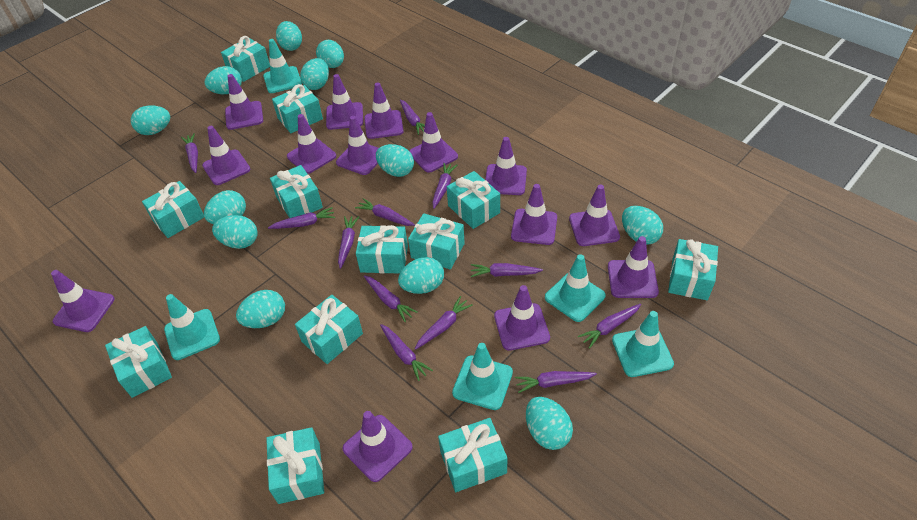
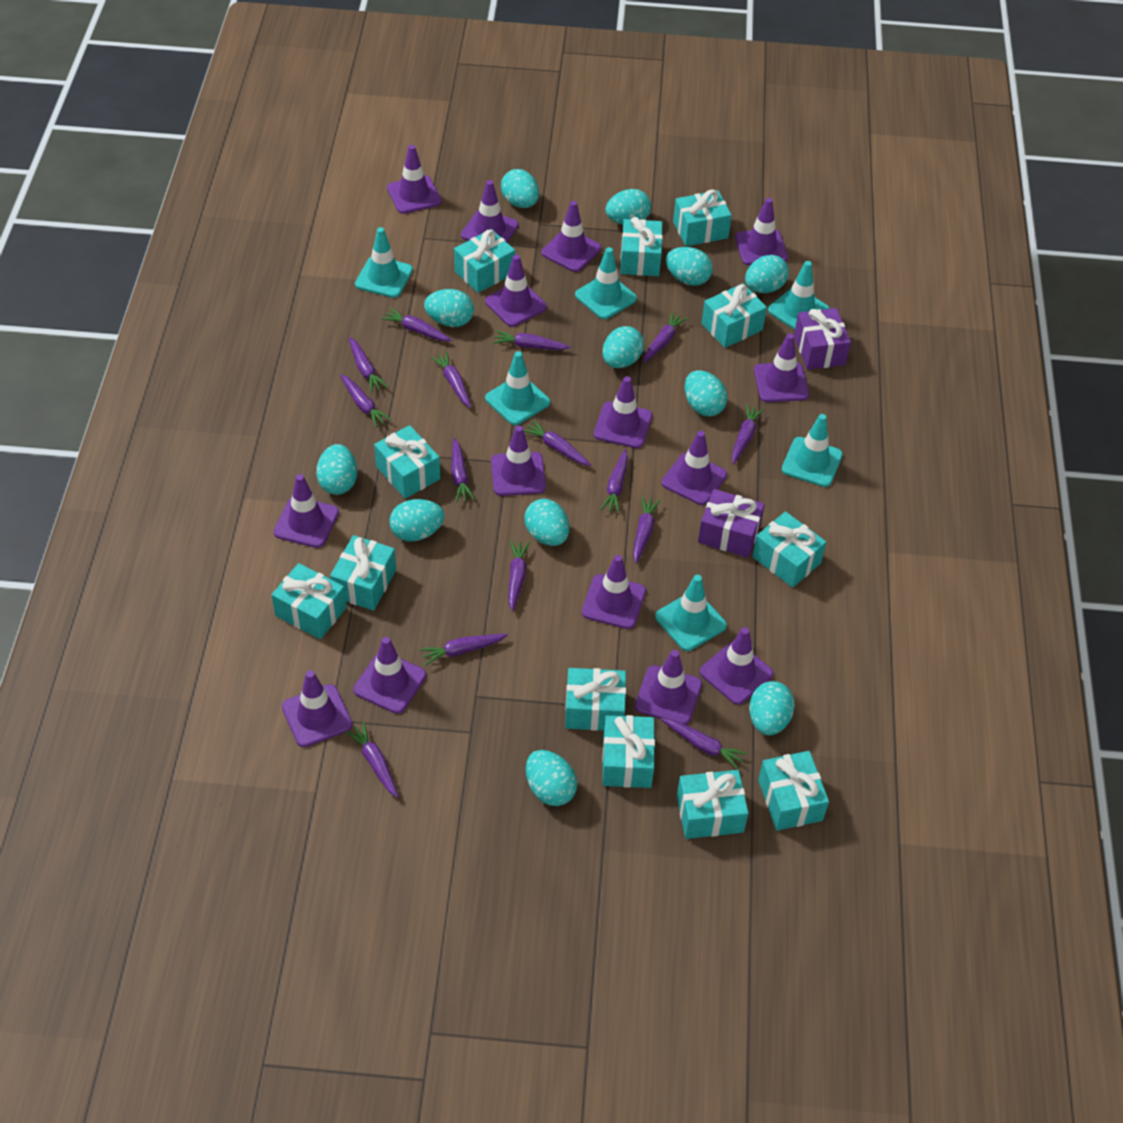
purple carrot: 12 -> 15
purple gift: 0 -> 2
purple traffic cone: 14 -> 15
turquoise traffic cone: 5 -> 6

